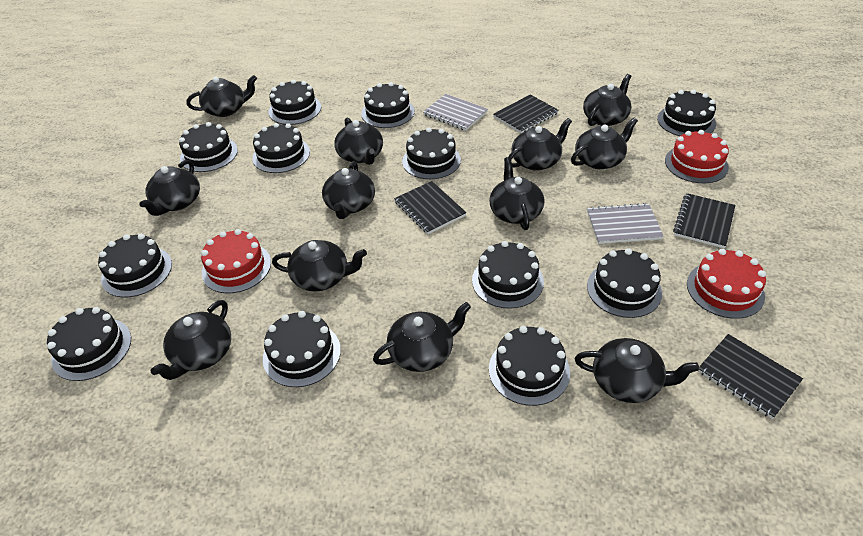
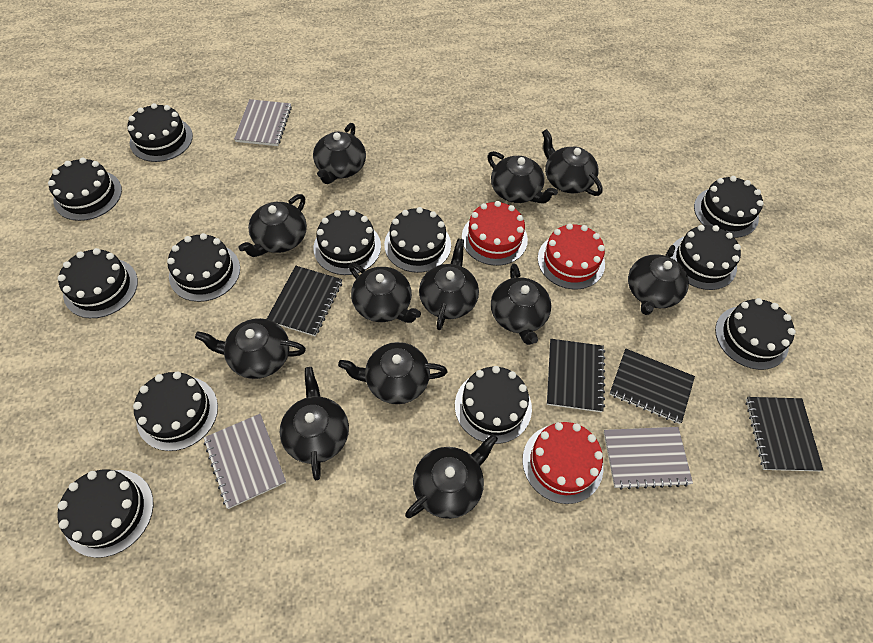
grey notebook: 2 -> 3

